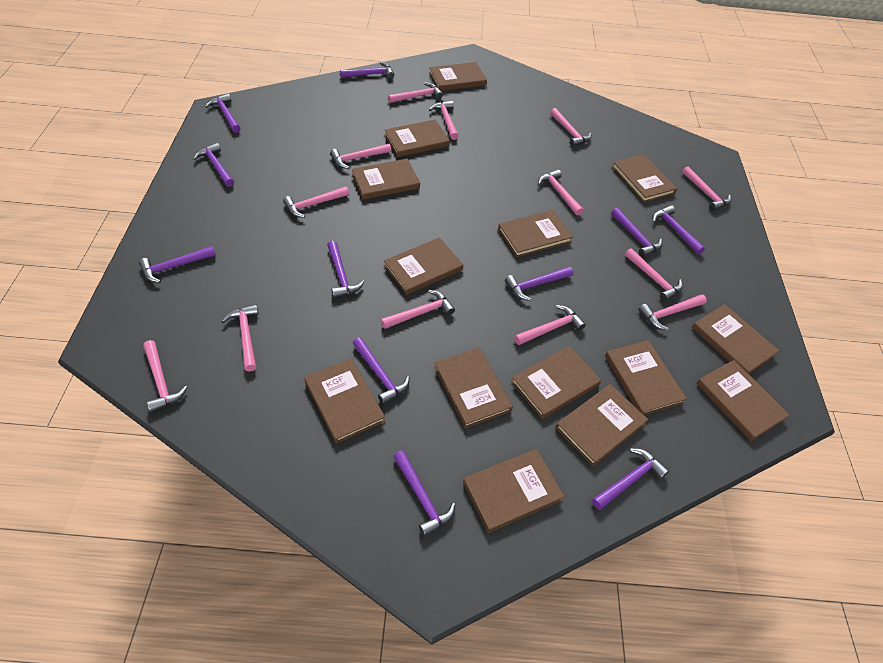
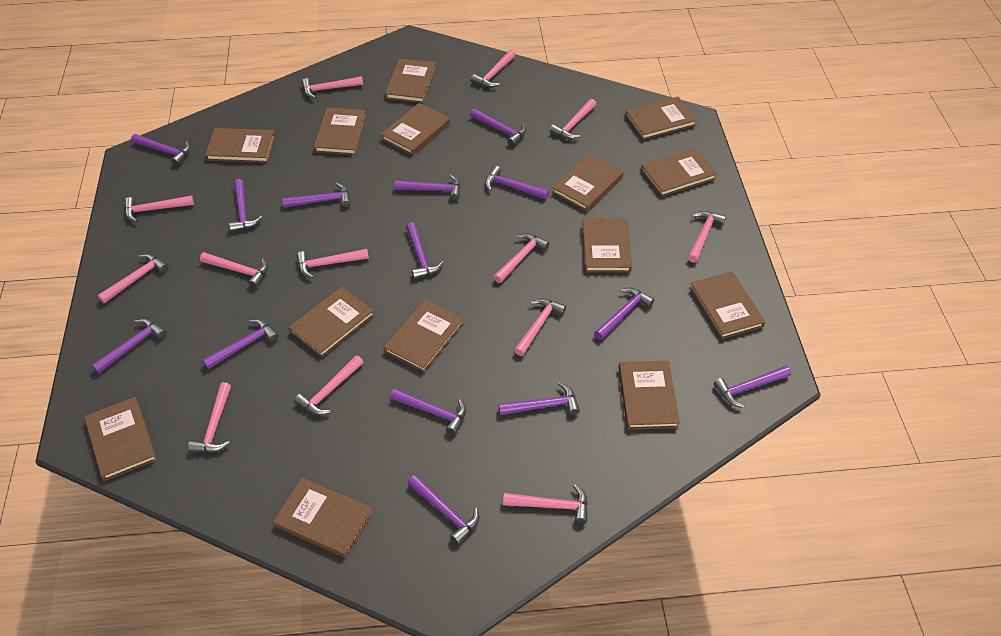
purple hammer: 11 -> 14

